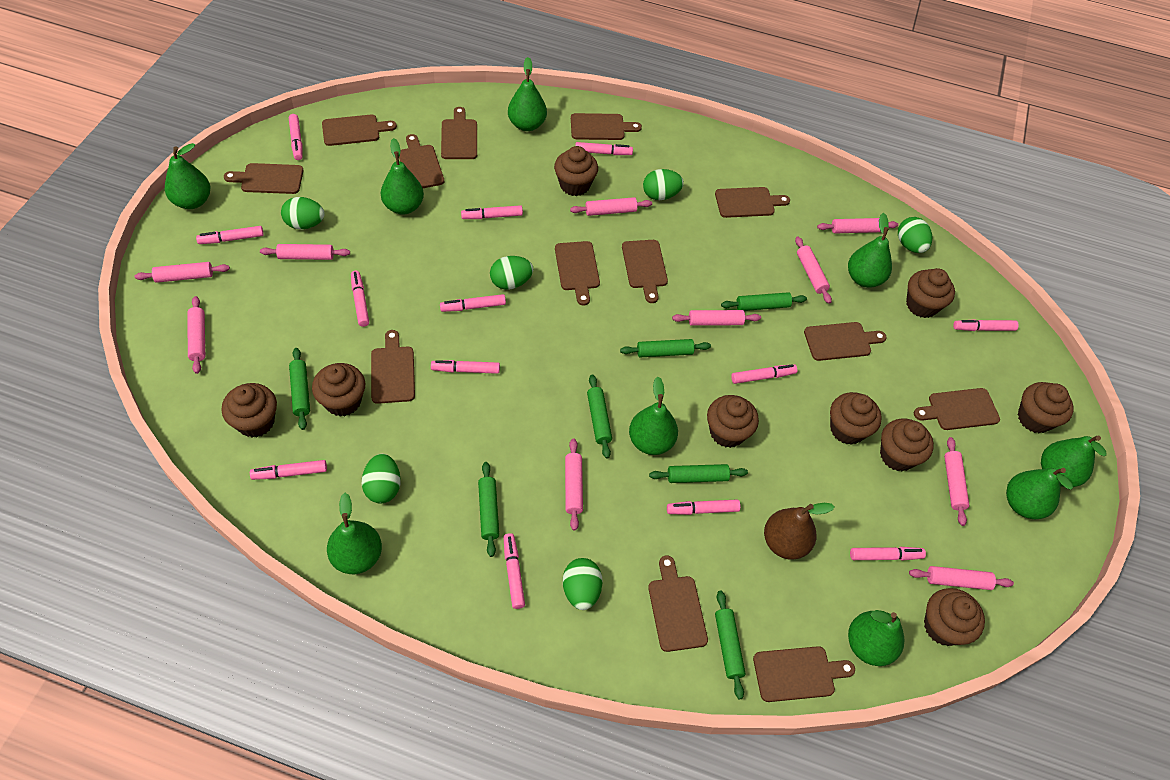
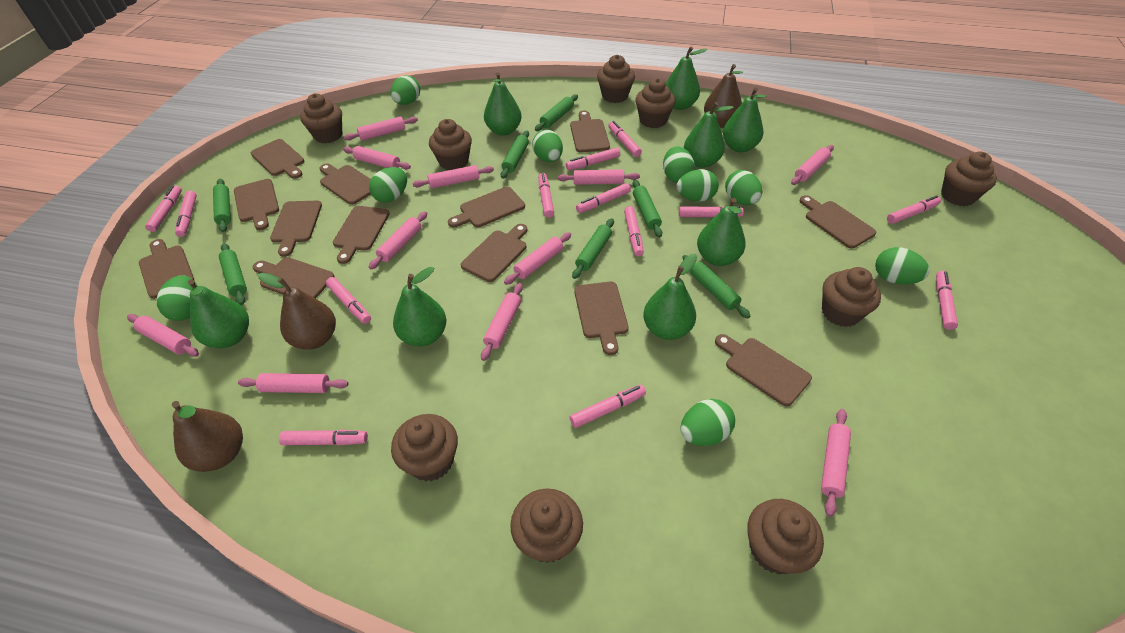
brown pear: 1 -> 3
green egg: 6 -> 9
green pear: 9 -> 8
pink rolling pin: 10 -> 11

